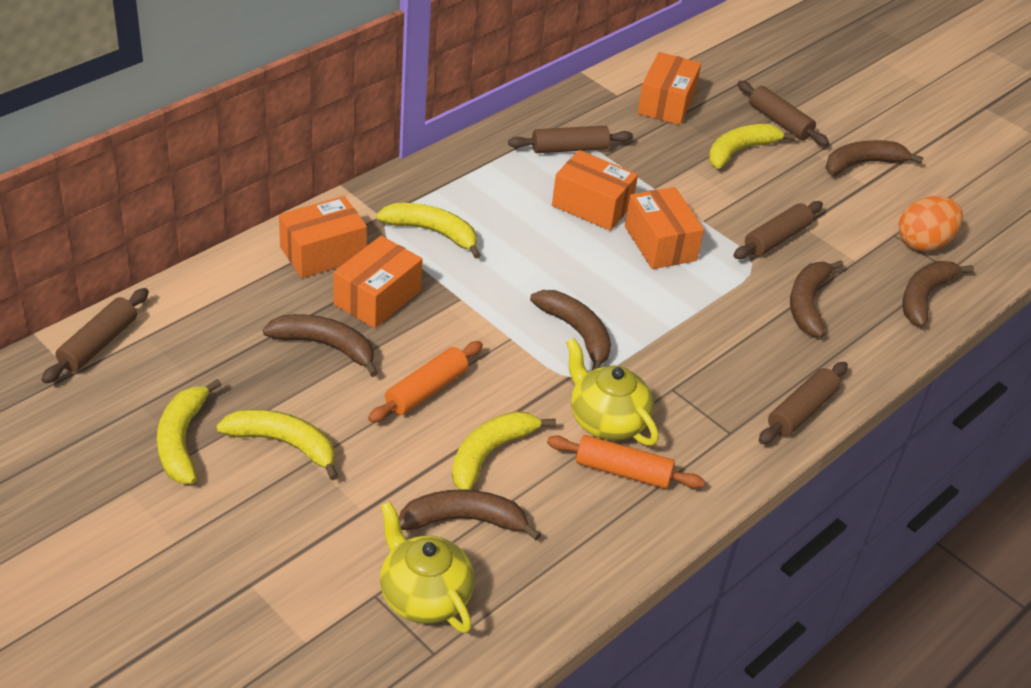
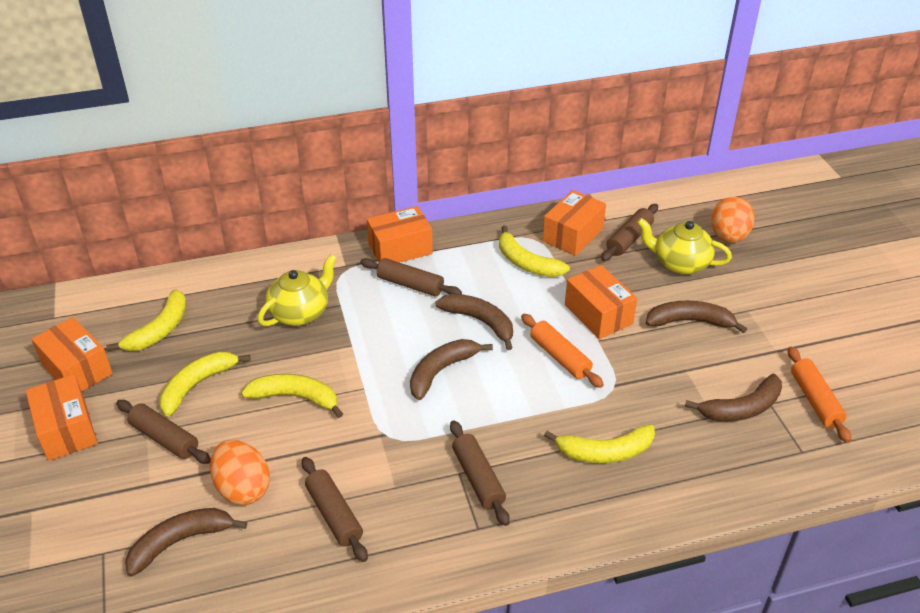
brown banana: 6 -> 5
orange egg: 1 -> 2

